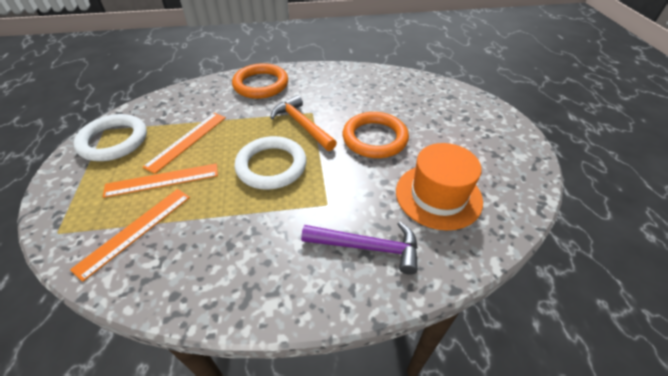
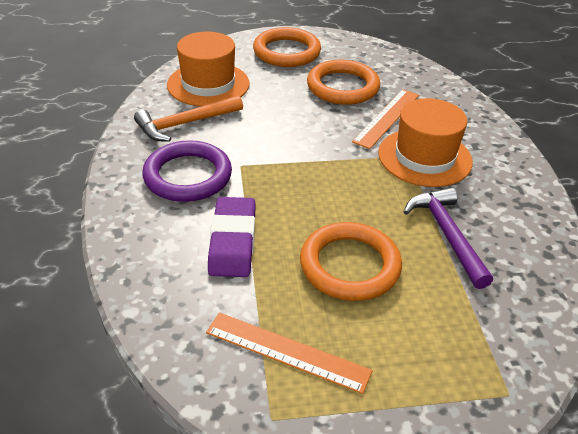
orange hat: 1 -> 2
orange ring: 2 -> 3
orange ruler: 3 -> 2
purple eraser: 0 -> 1
purple ring: 0 -> 1
white ring: 2 -> 0

